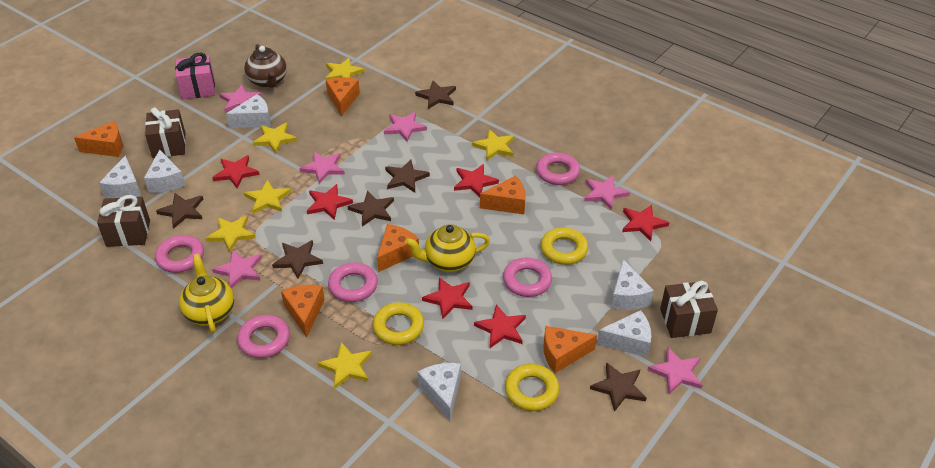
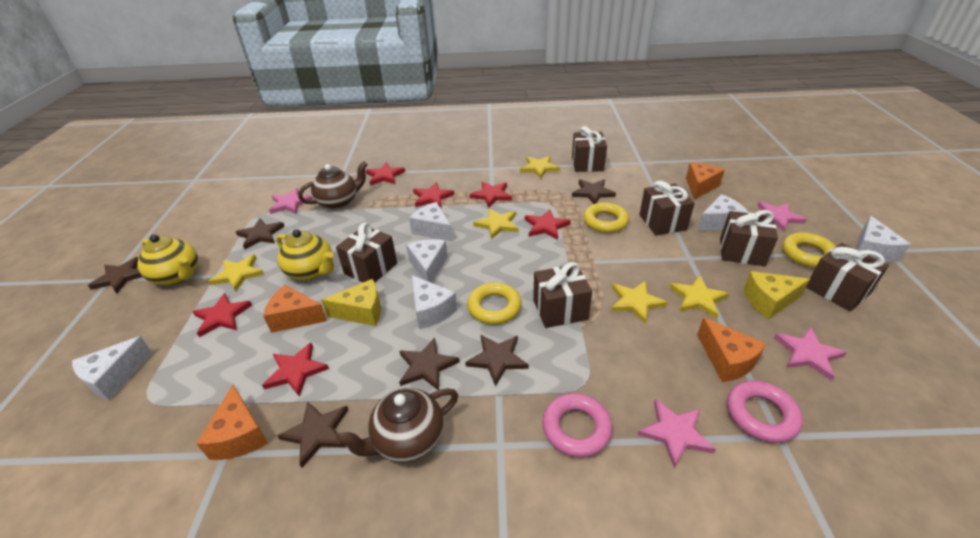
brown gift: 3 -> 6
brown teapot: 1 -> 2
orange cheese: 6 -> 4
pink gift: 1 -> 0
pink ring: 5 -> 2
pink star: 6 -> 4
yellow cheese: 0 -> 2
yellow star: 6 -> 5

